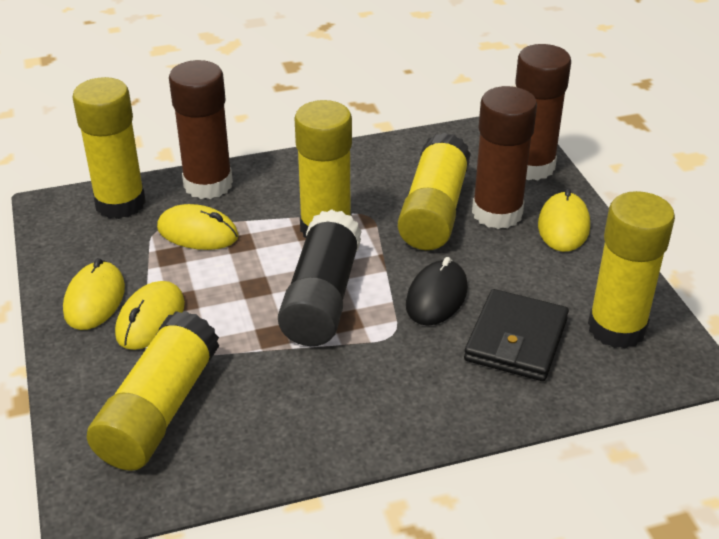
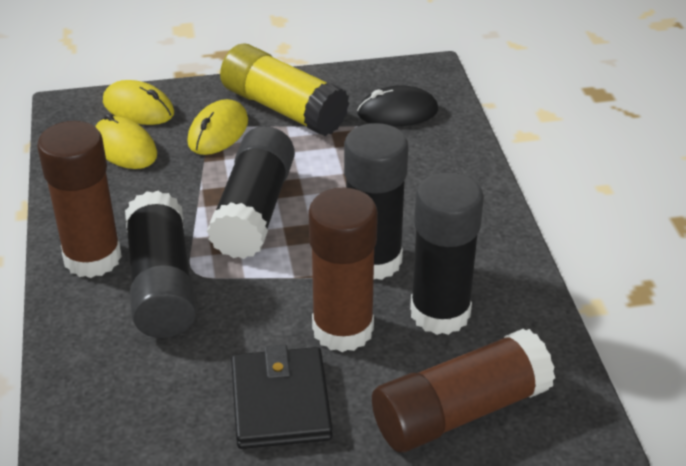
black glue stick: 1 -> 4
yellow glue stick: 5 -> 1
yellow mouse: 4 -> 3

